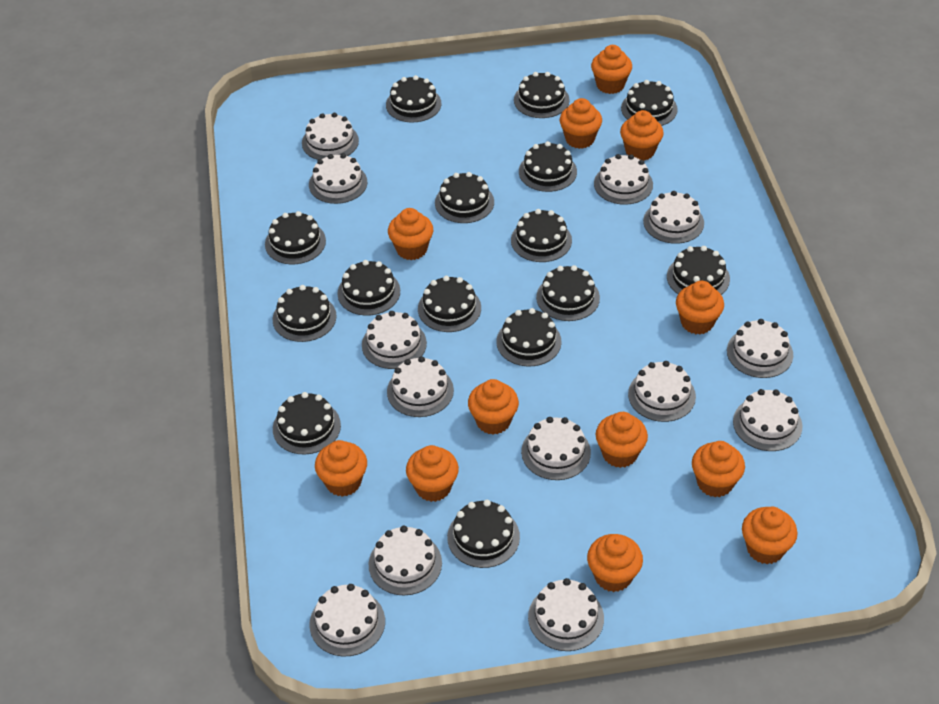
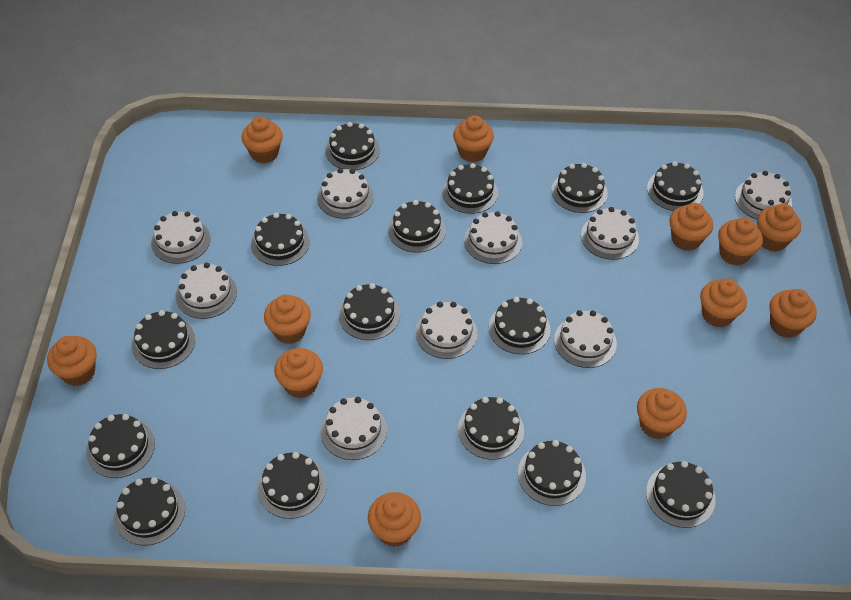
white cake: 13 -> 9

